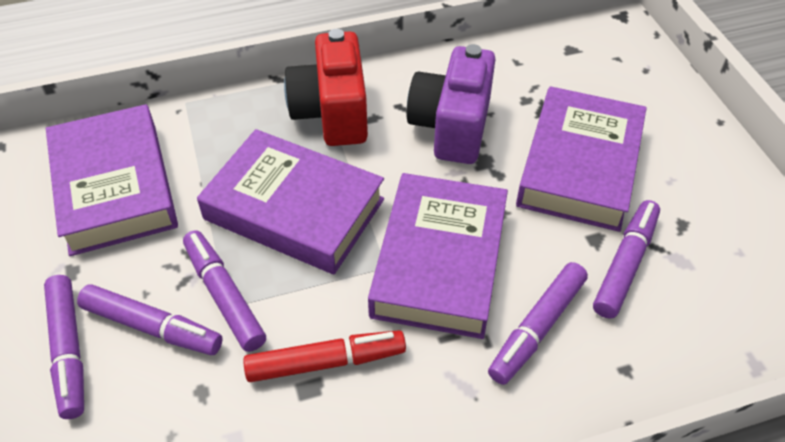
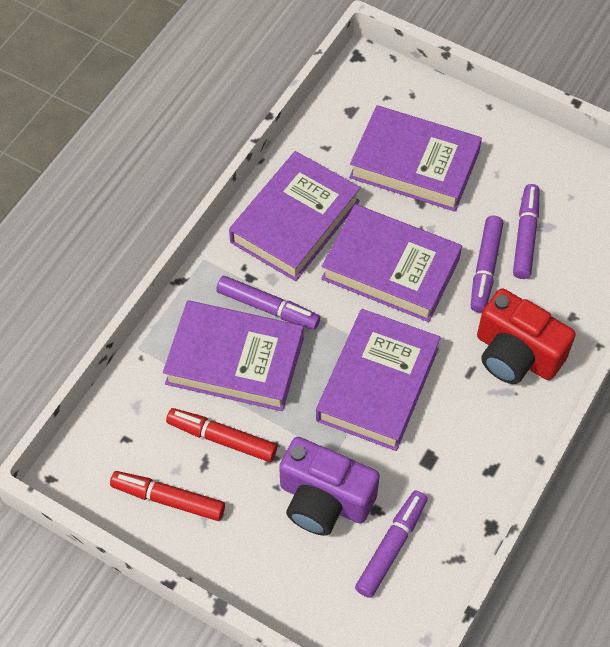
purple book: 4 -> 5
purple marker: 5 -> 4
red marker: 1 -> 2

